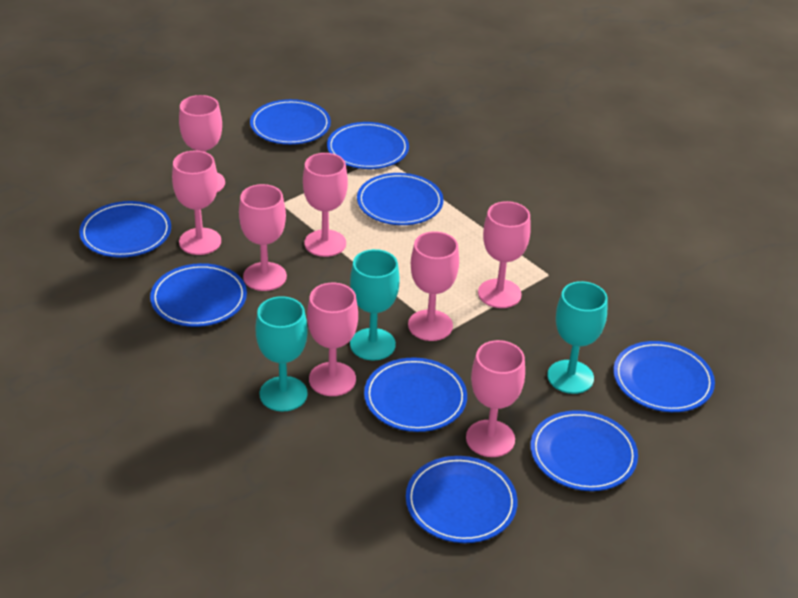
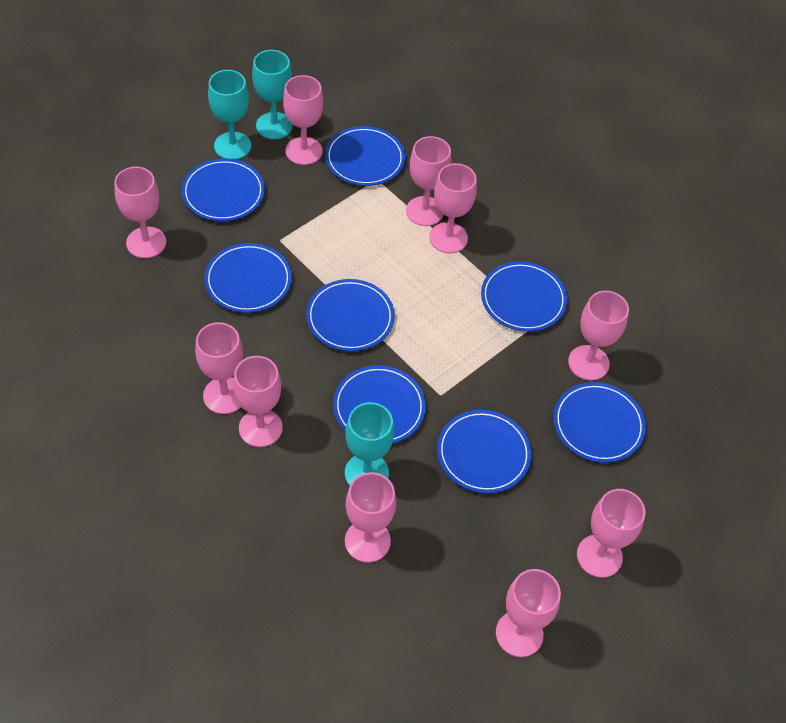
blue plate: 9 -> 8
pink goblet: 8 -> 10

